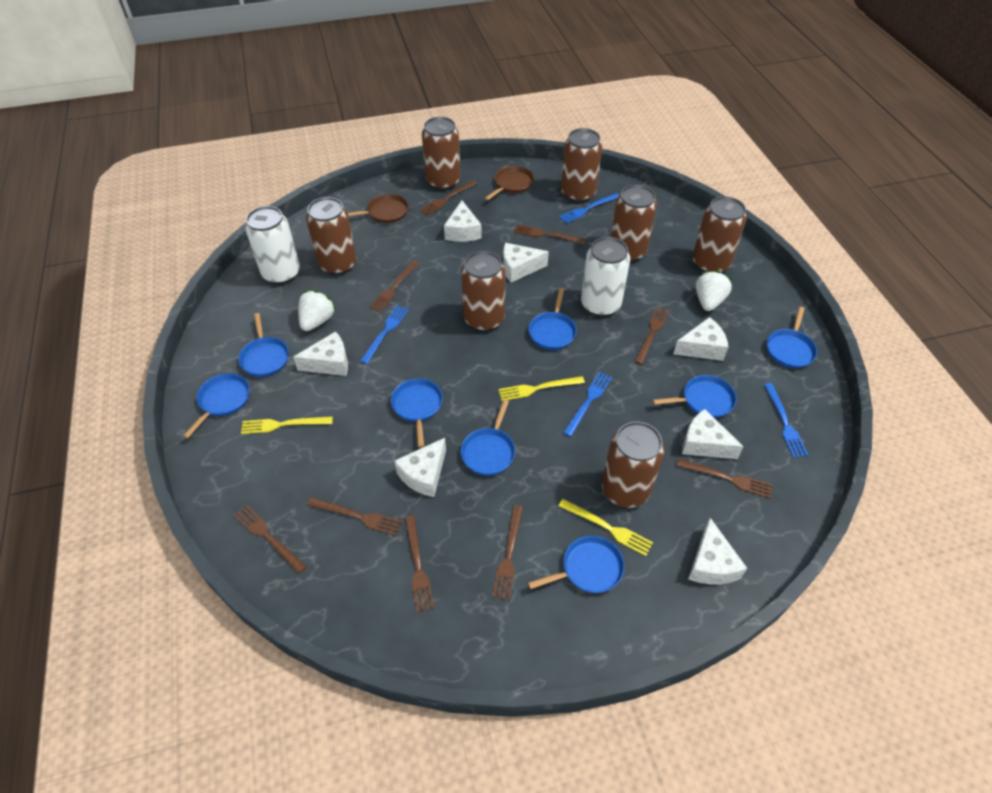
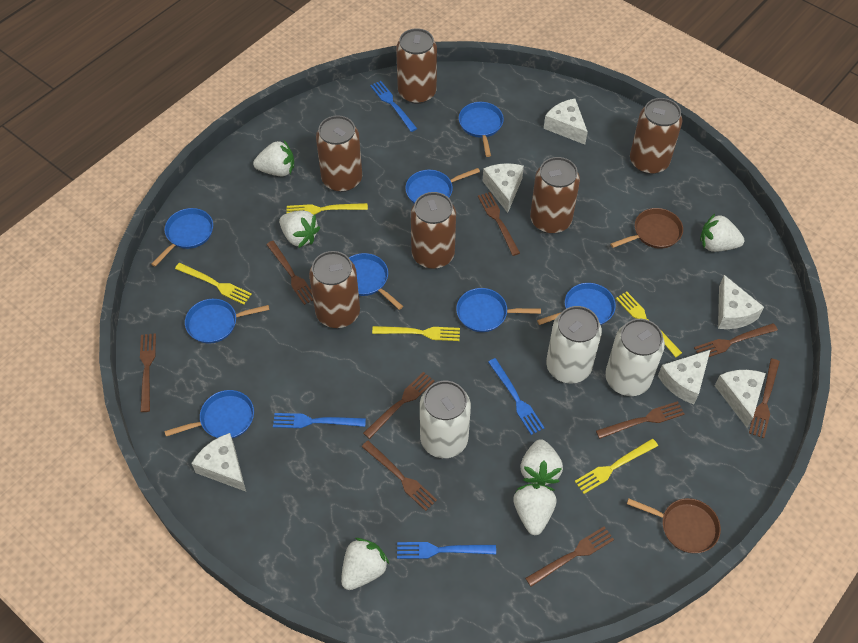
brown can: 7 -> 6
white can: 2 -> 3
white cheese: 7 -> 6
white strawberry: 2 -> 6
yellow fork: 3 -> 5

